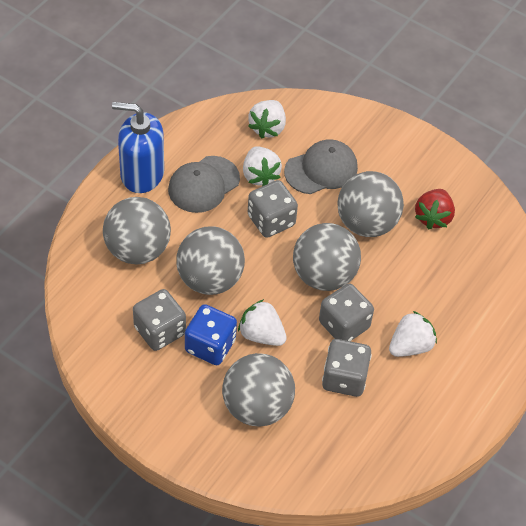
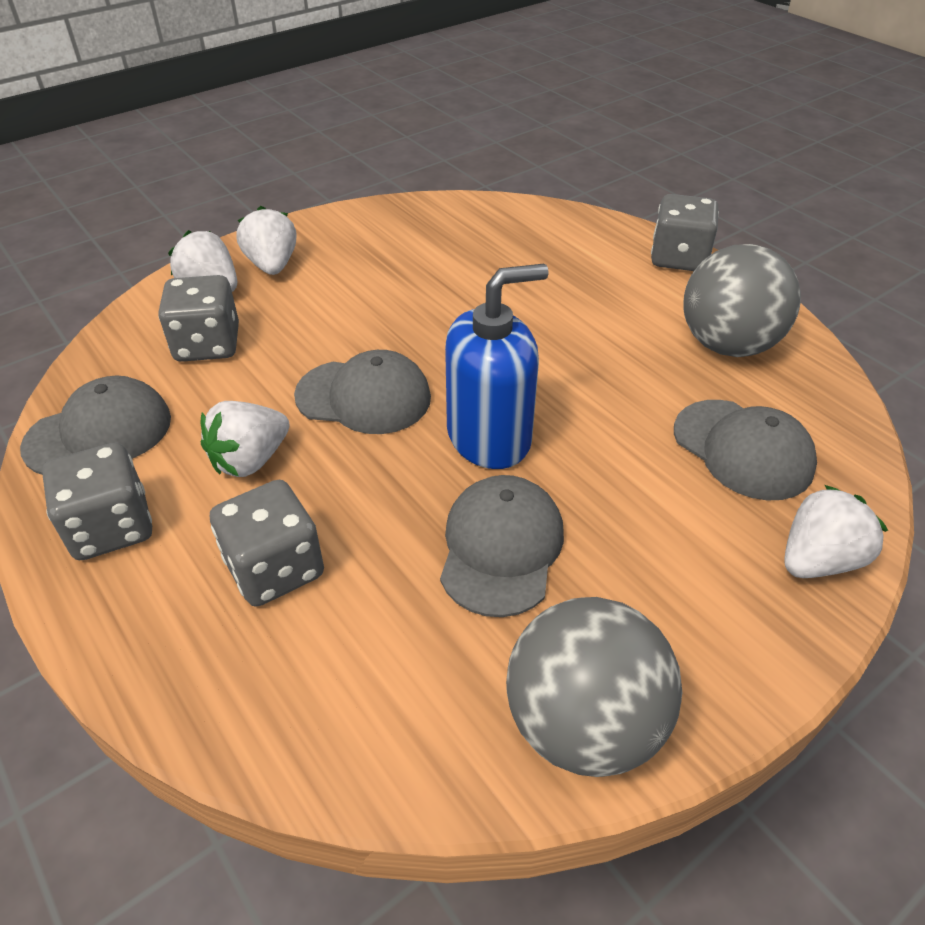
blue dice: 1 -> 0
grey ball: 5 -> 2
grey cap: 2 -> 4
red strawberry: 1 -> 0

